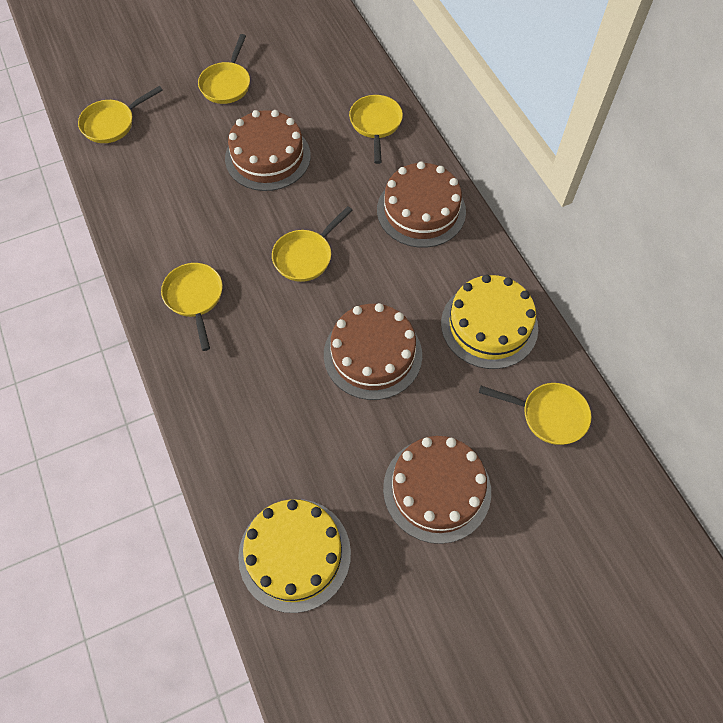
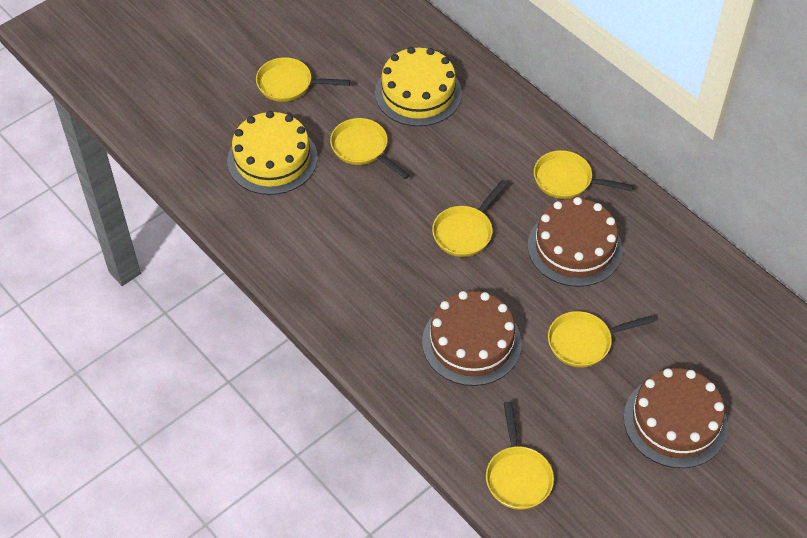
brown cake: 4 -> 3

